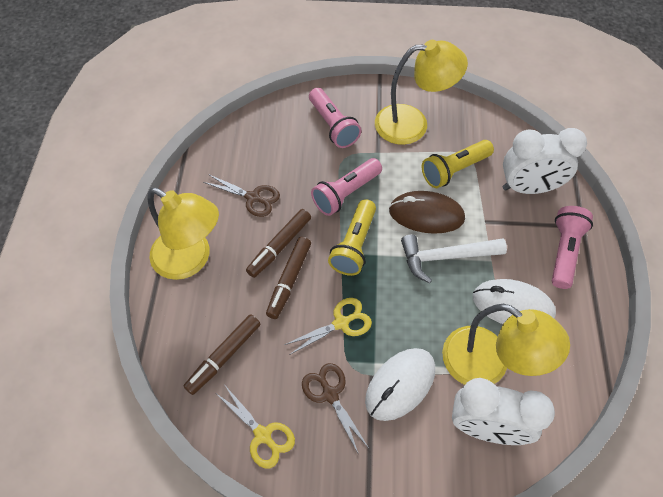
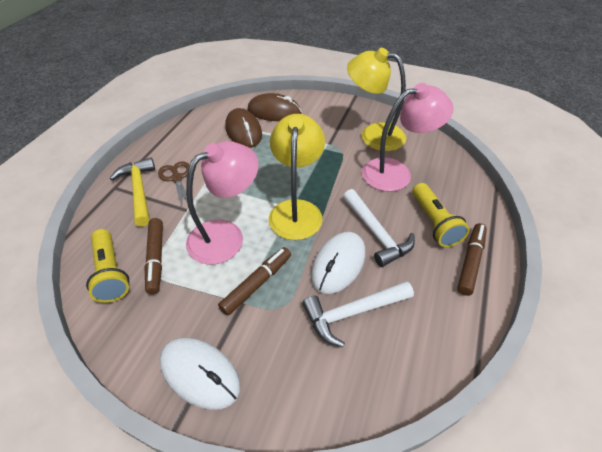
brown mouse: 1 -> 2
brown scissors: 2 -> 1
pink flashlight: 3 -> 0
pink lamp: 0 -> 2
white clock: 2 -> 0
white hammer: 1 -> 2
yellow hammer: 0 -> 1
yellow lamp: 3 -> 2
yellow scissors: 2 -> 0

